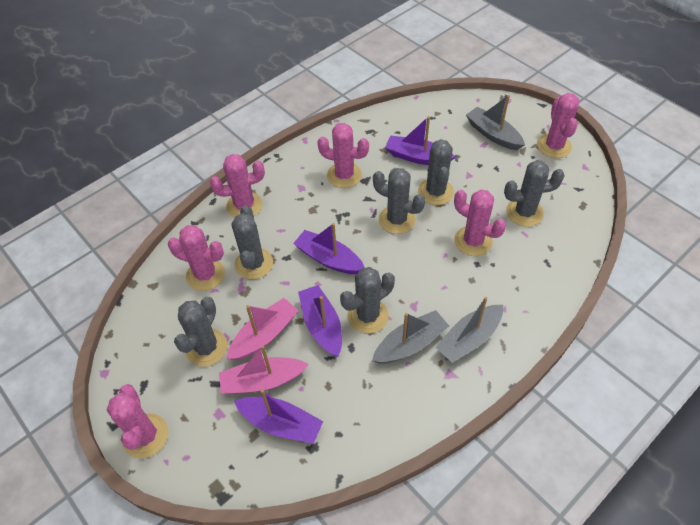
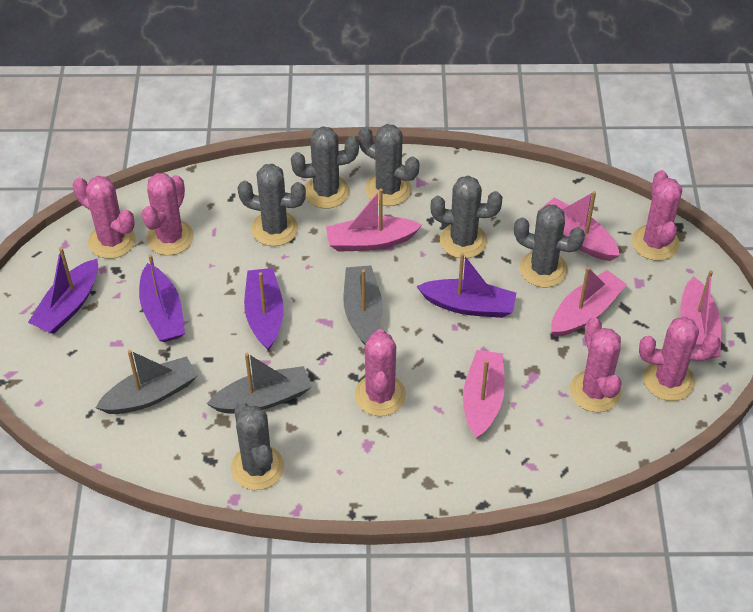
pink boat: 2 -> 5

